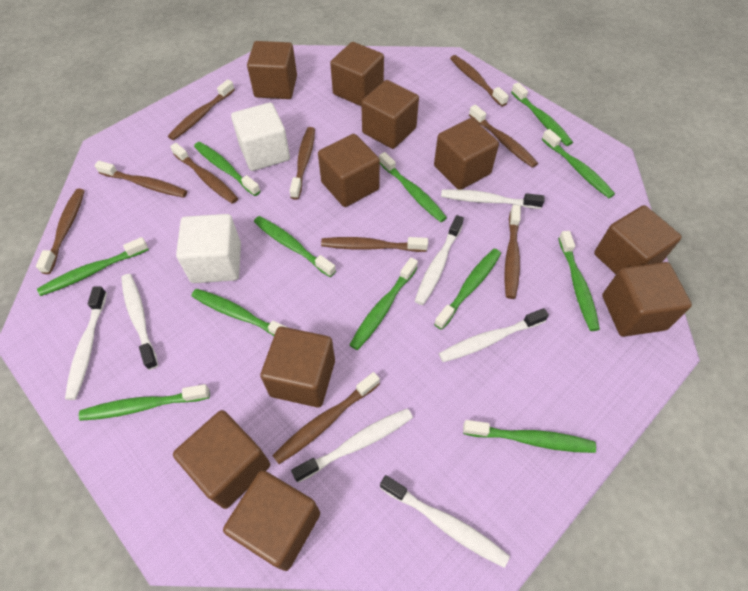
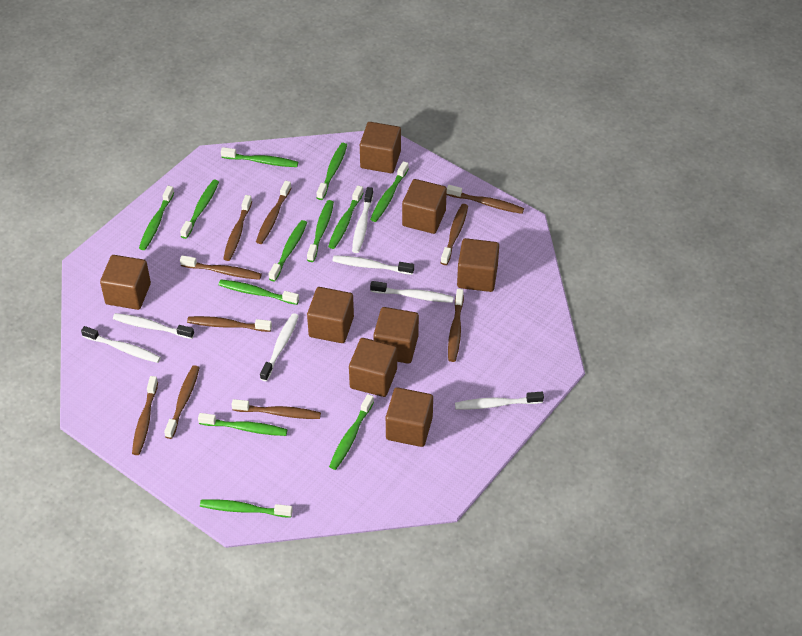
brown cube: 10 -> 8
white cube: 2 -> 0

